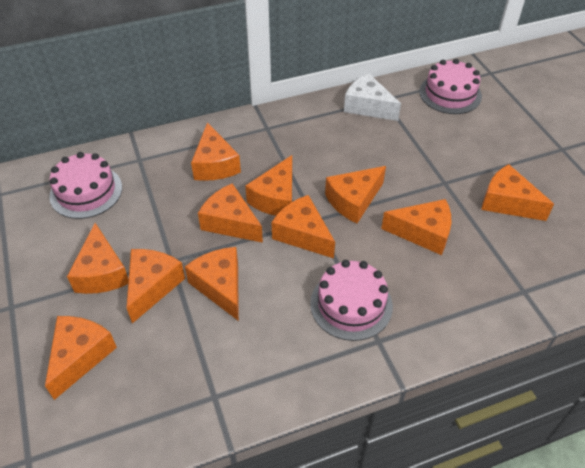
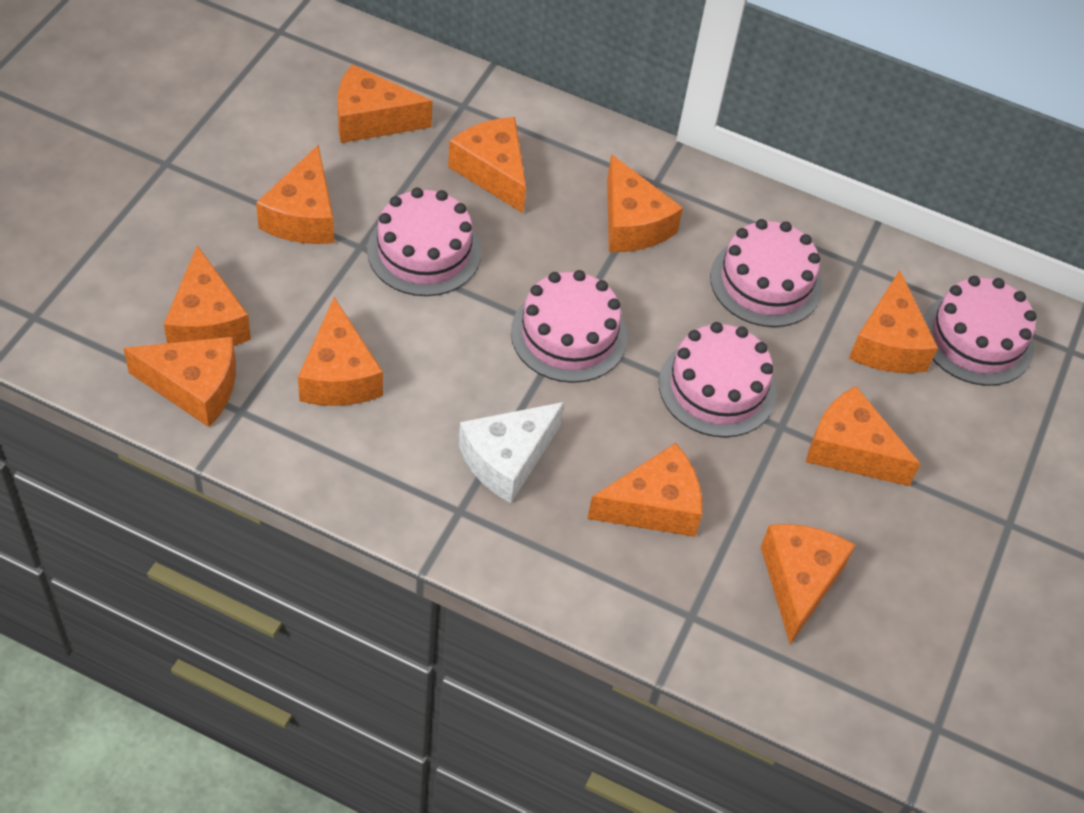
pink cake: 3 -> 5

